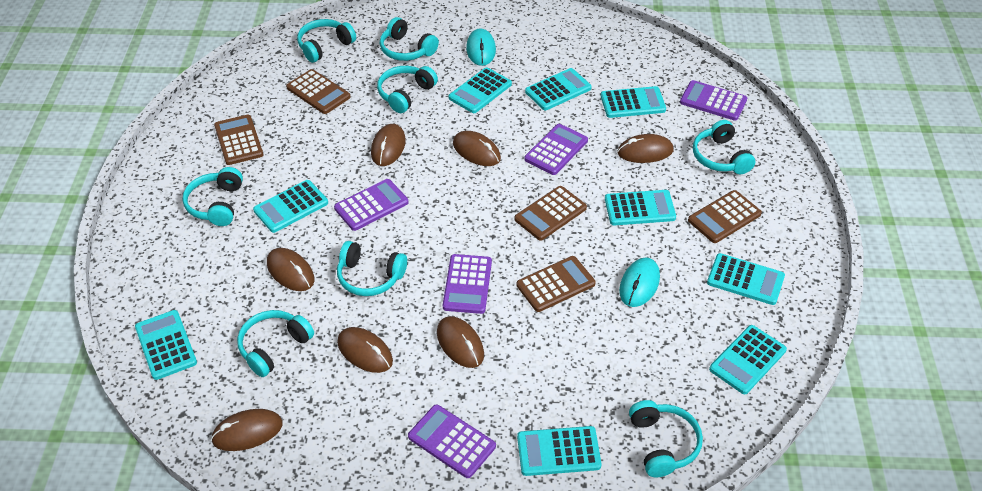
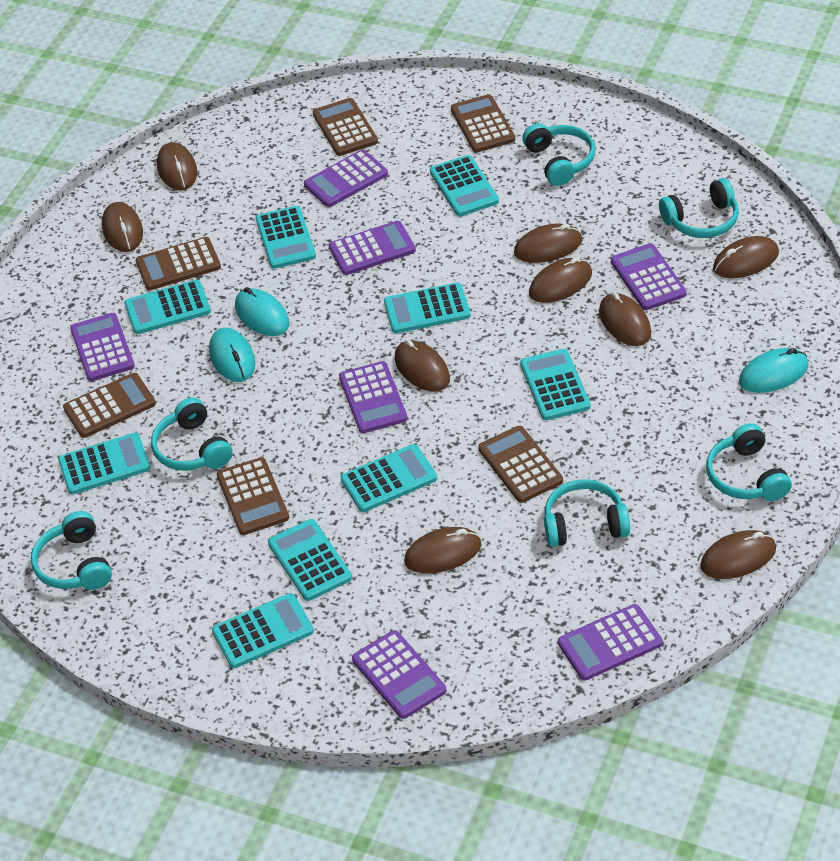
brown calculator: 5 -> 6
brown mouse: 7 -> 9
purple calculator: 5 -> 7
turquoise headphones: 8 -> 6
turquoise mouse: 2 -> 3

